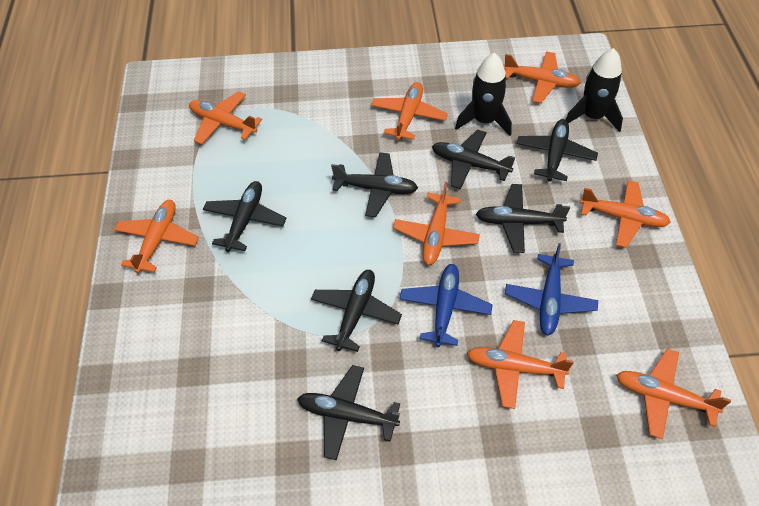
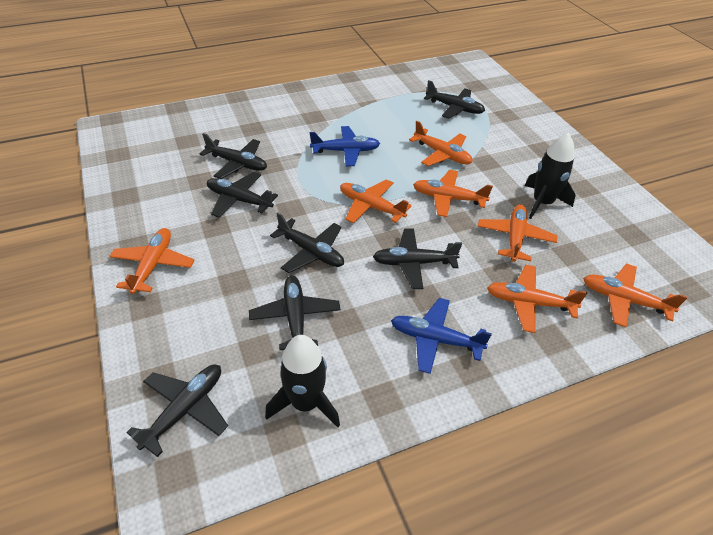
orange plane: 8 -> 7

